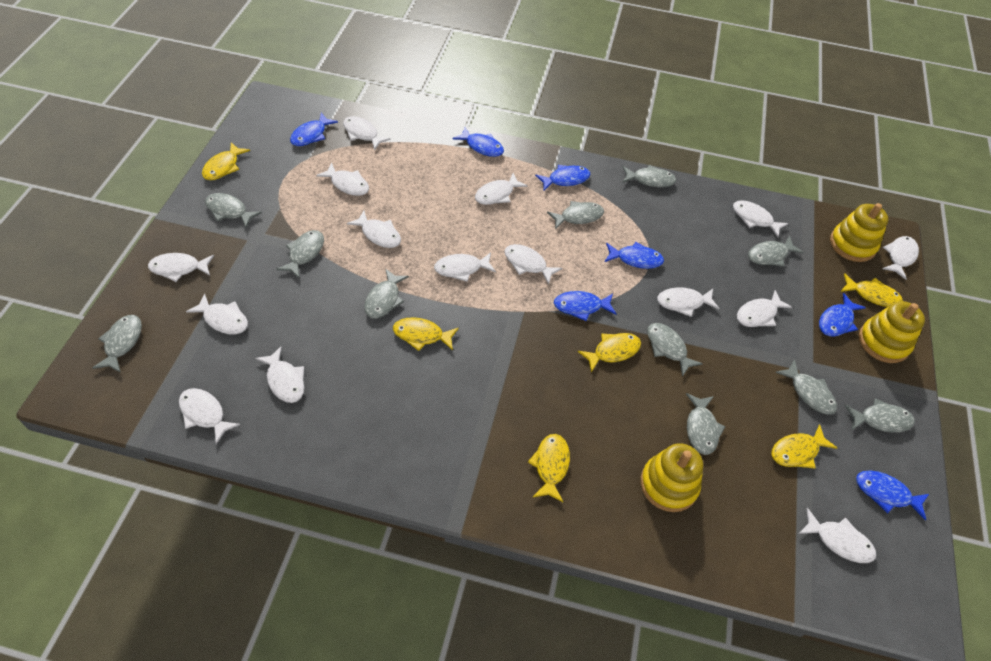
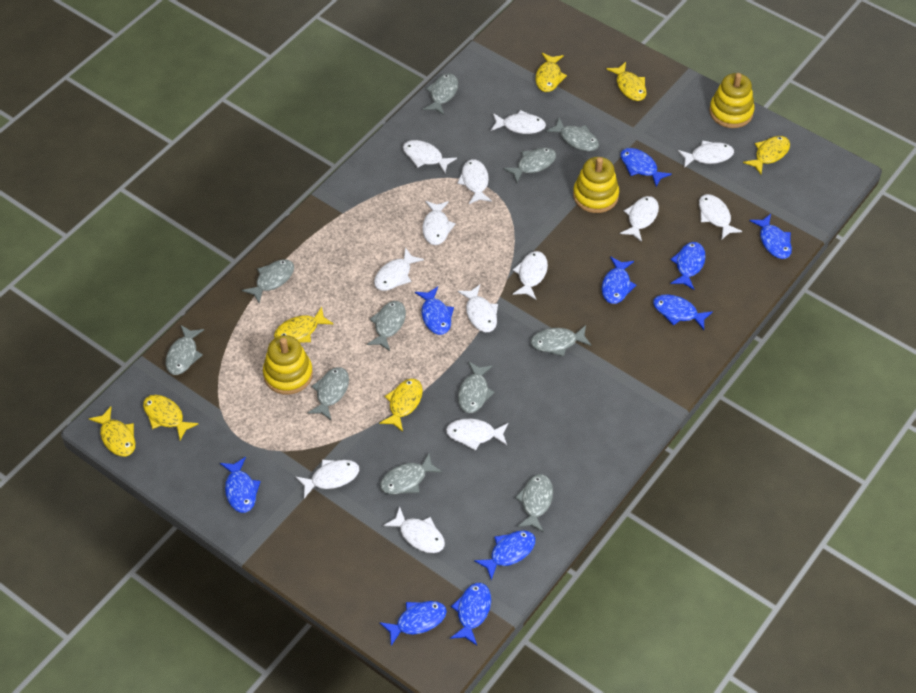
blue fish: 7 -> 10
white fish: 15 -> 13
yellow fish: 6 -> 7

